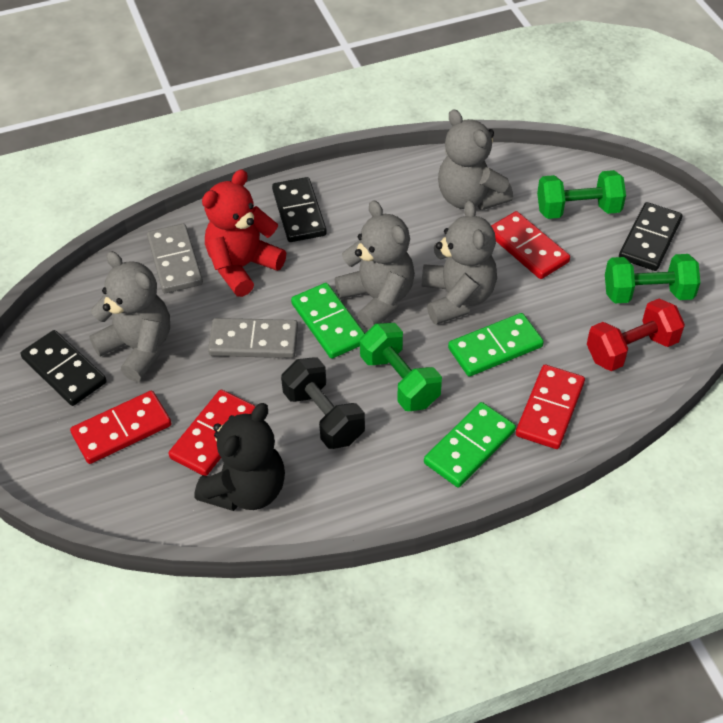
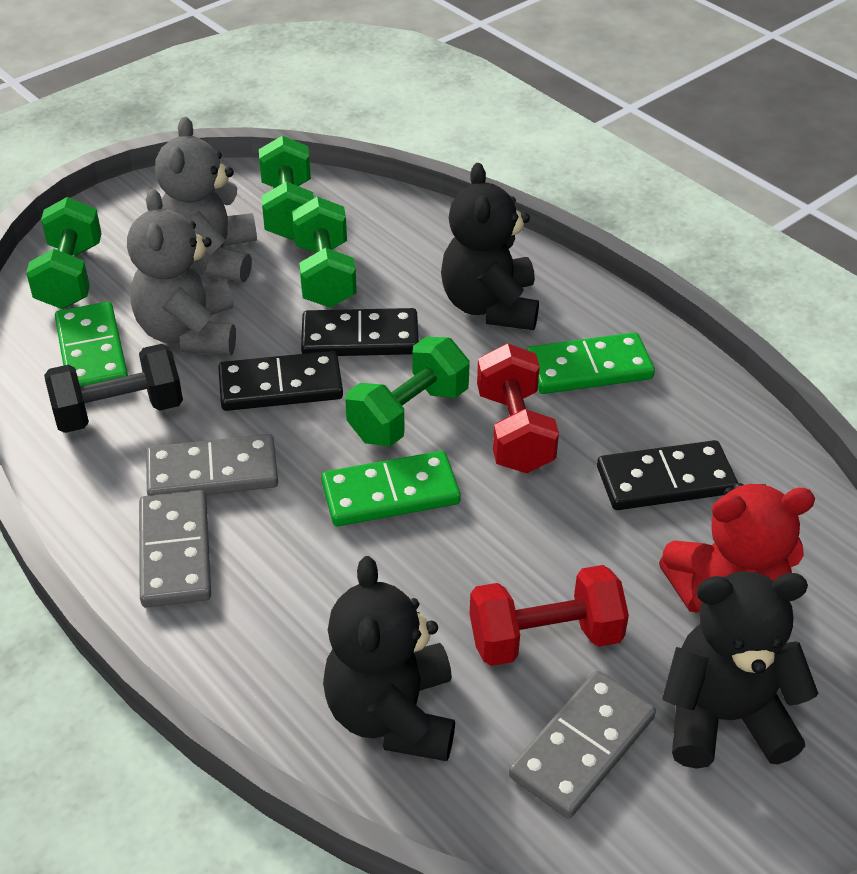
black teddy bear: 1 -> 3
green dumbbell: 3 -> 4
grey domino: 2 -> 3
grey teddy bear: 4 -> 2
red domino: 4 -> 0
red dumbbell: 1 -> 2

